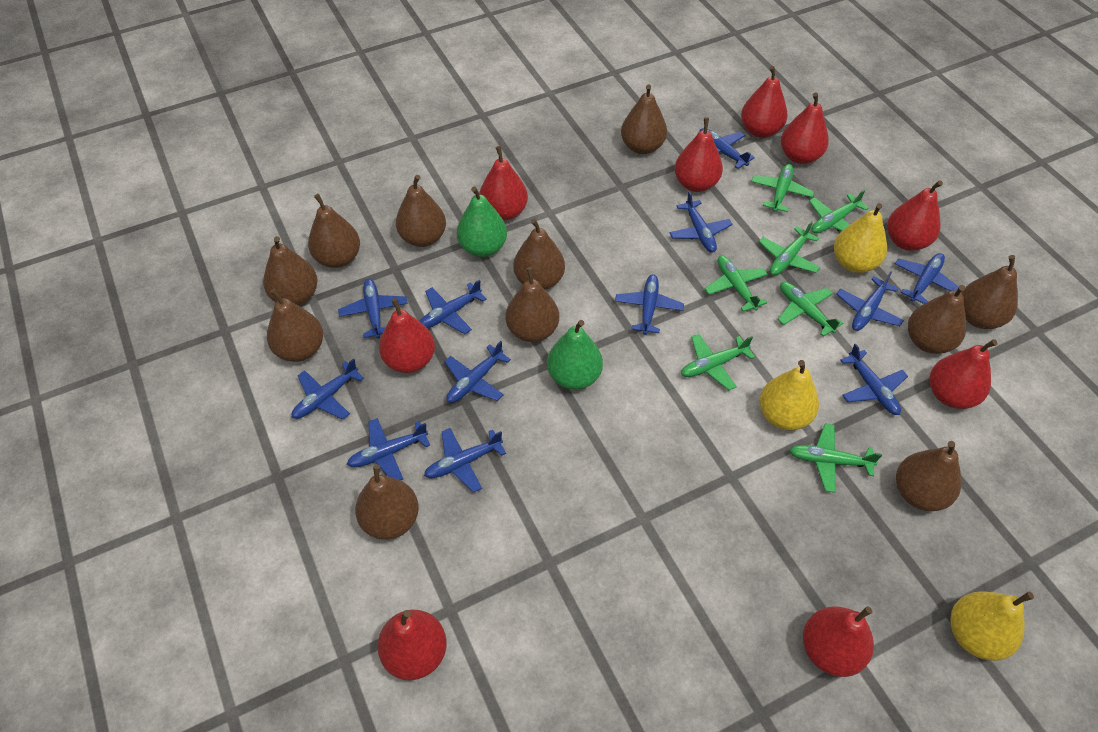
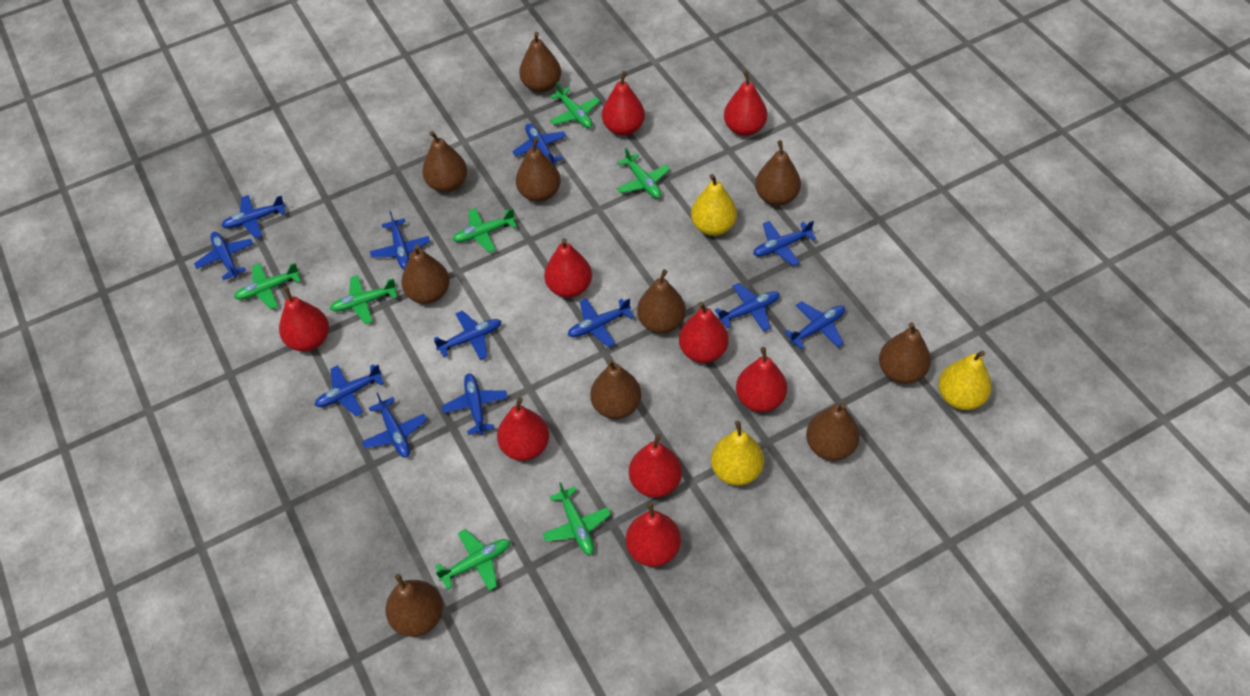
brown pear: 11 -> 10
green pear: 2 -> 0

